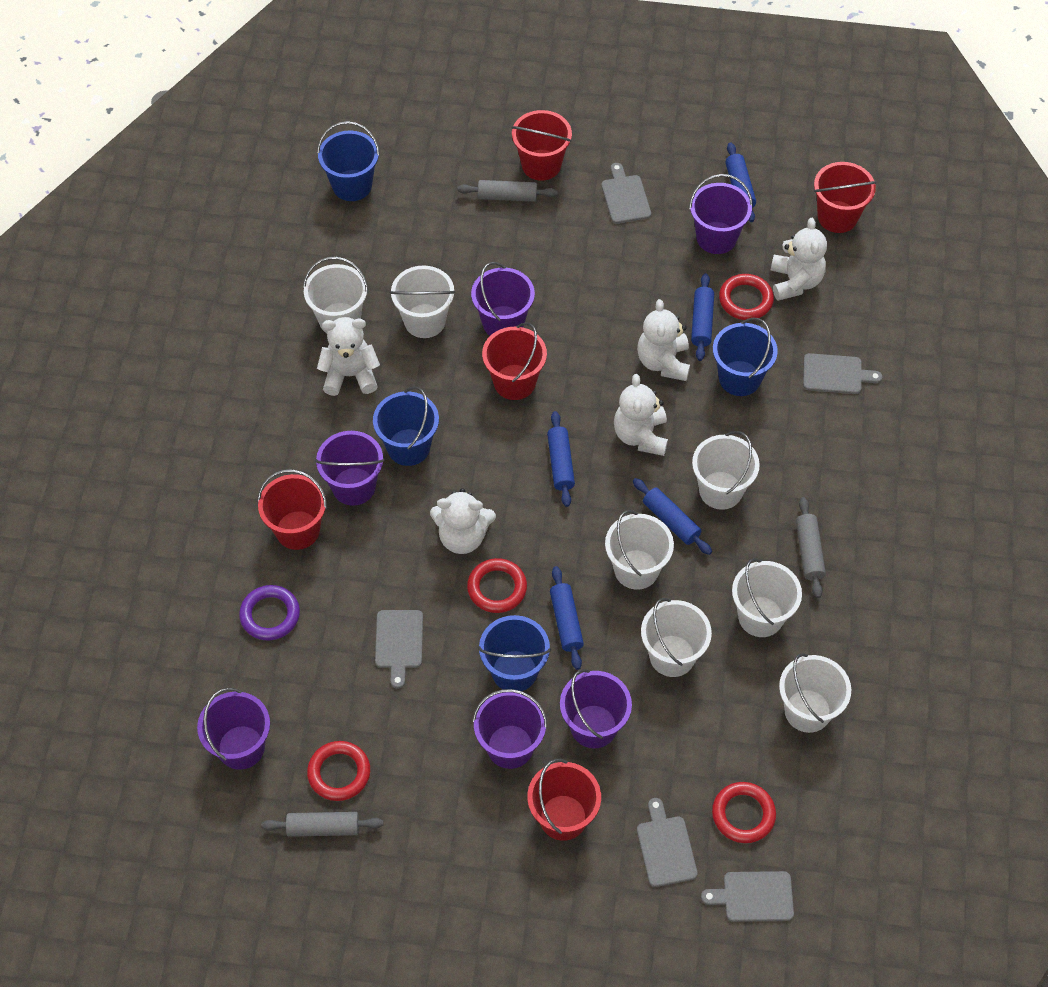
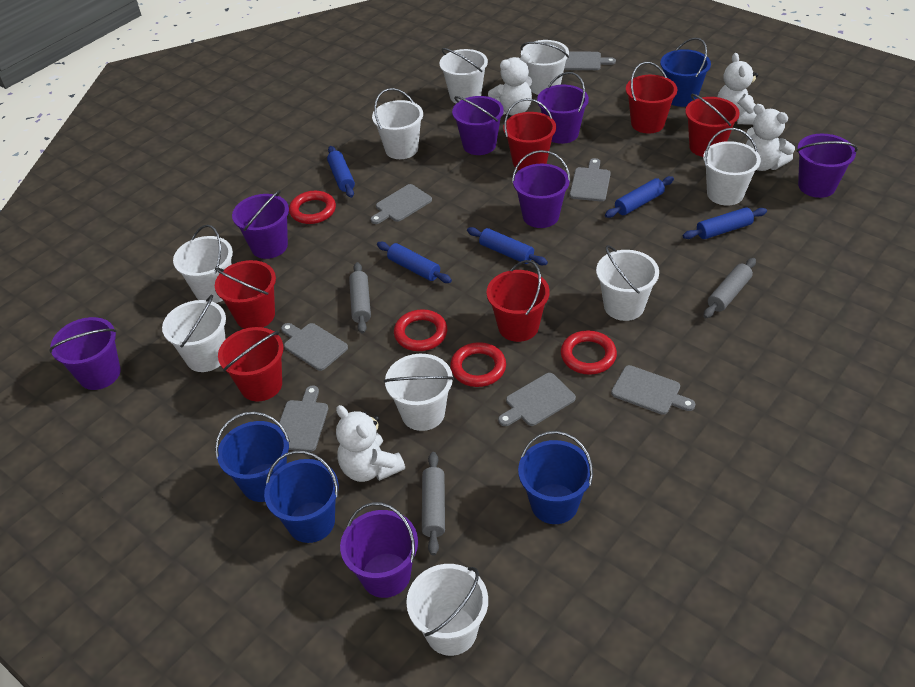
grey cutting board: 5 -> 7
purple bucket: 6 -> 7
purple ring: 1 -> 0
red bucket: 5 -> 6
white bucket: 7 -> 9
white teddy bear: 5 -> 4

